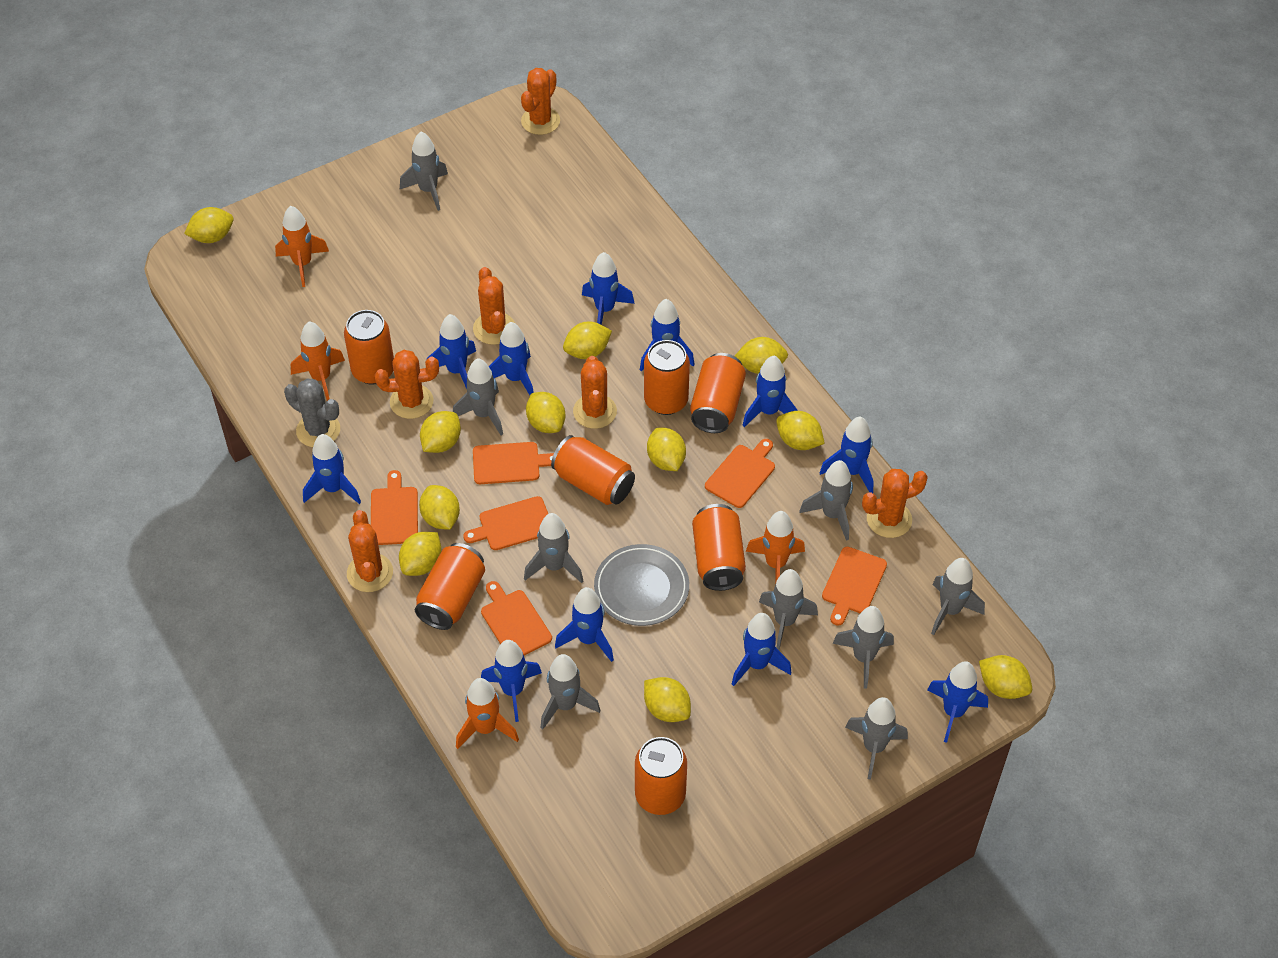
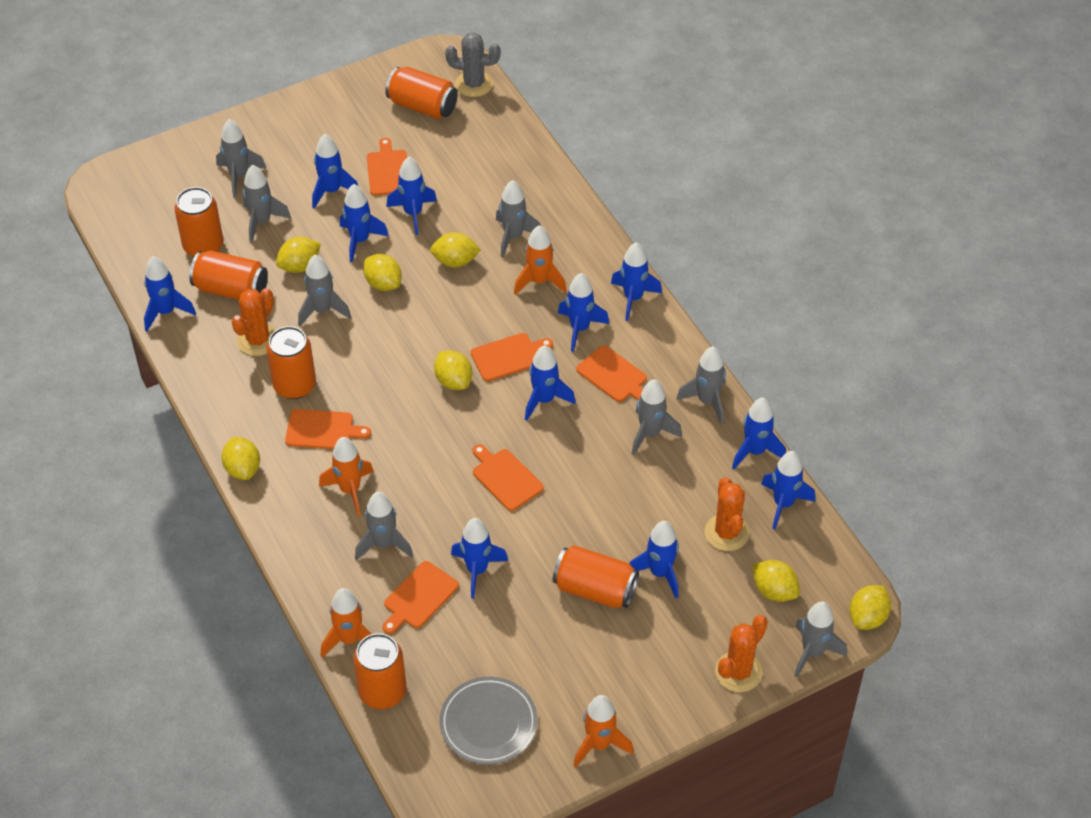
grey rocket: 9 -> 8
orange cactus: 6 -> 3
orange can: 7 -> 6
yellow lemon: 11 -> 7

